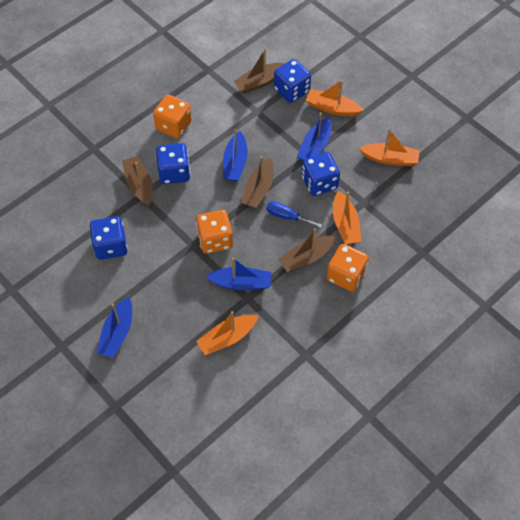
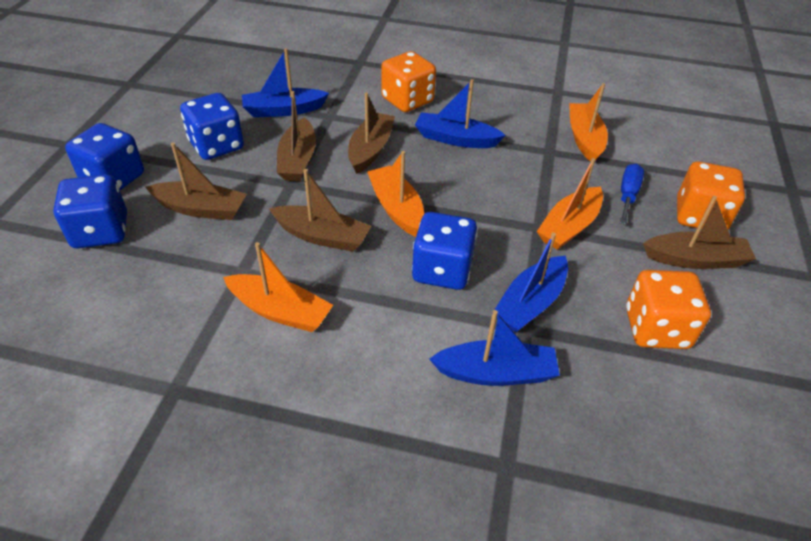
brown boat: 4 -> 5

